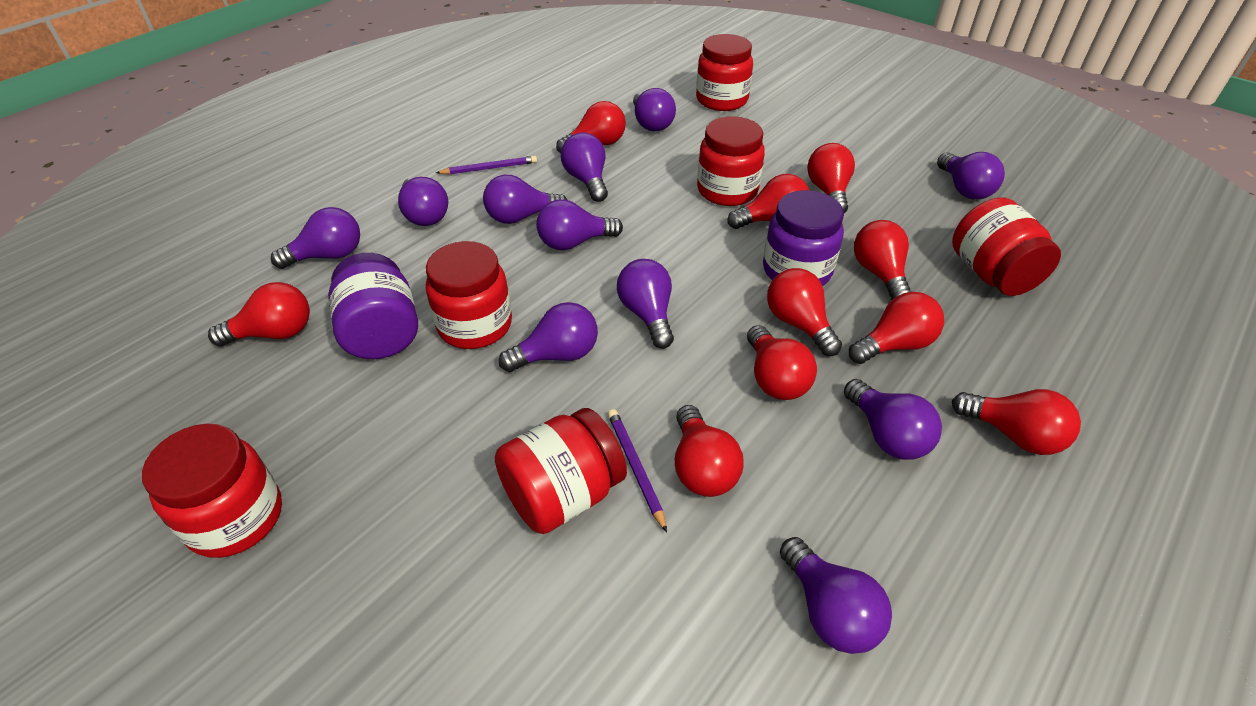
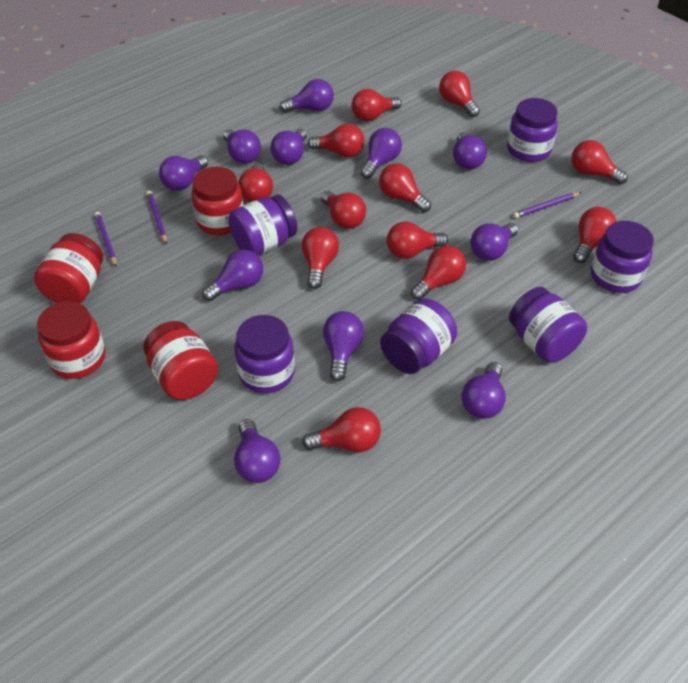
purple jar: 2 -> 6
purple pencil: 2 -> 3
red jar: 6 -> 4
red light bulb: 10 -> 12

